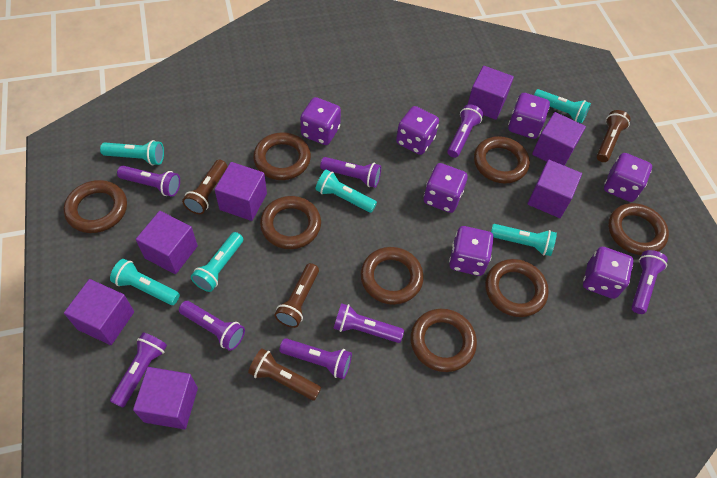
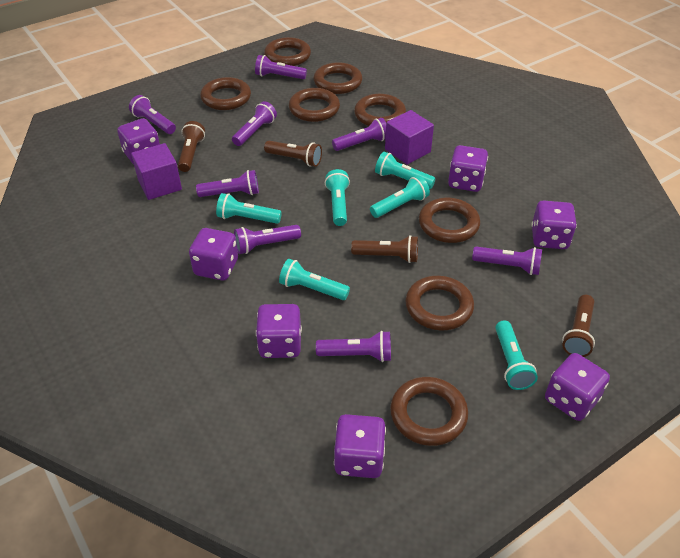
purple cube: 7 -> 2

